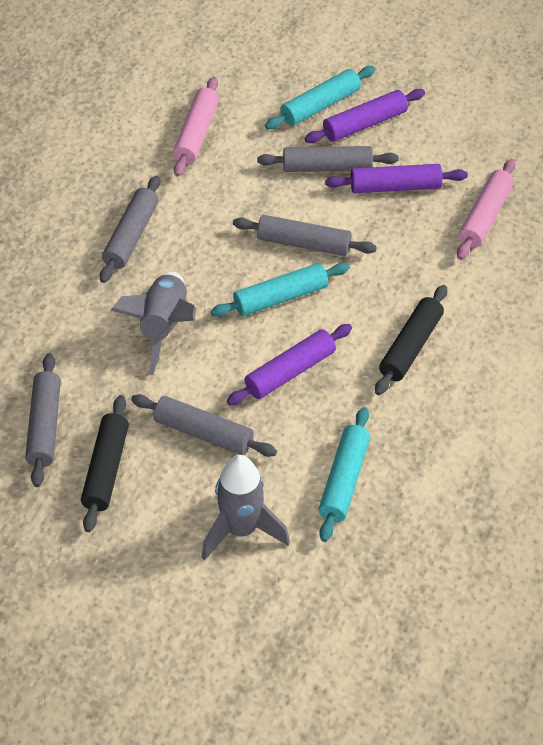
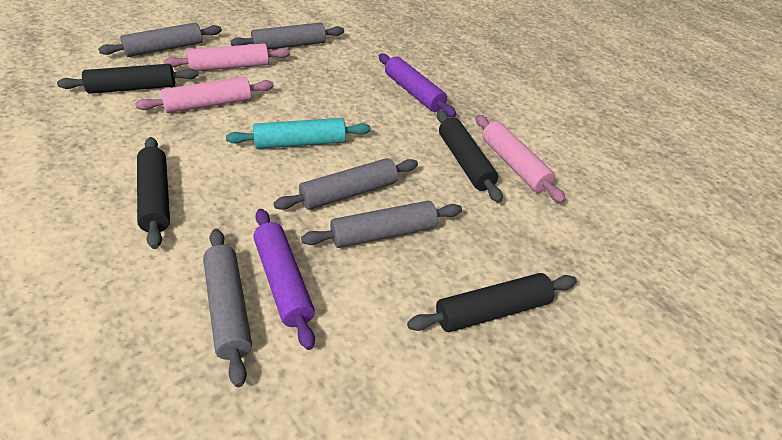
black rolling pin: 2 -> 4
grey rocket: 2 -> 0
pink rolling pin: 2 -> 3
purple rolling pin: 3 -> 2
turquoise rolling pin: 3 -> 1

